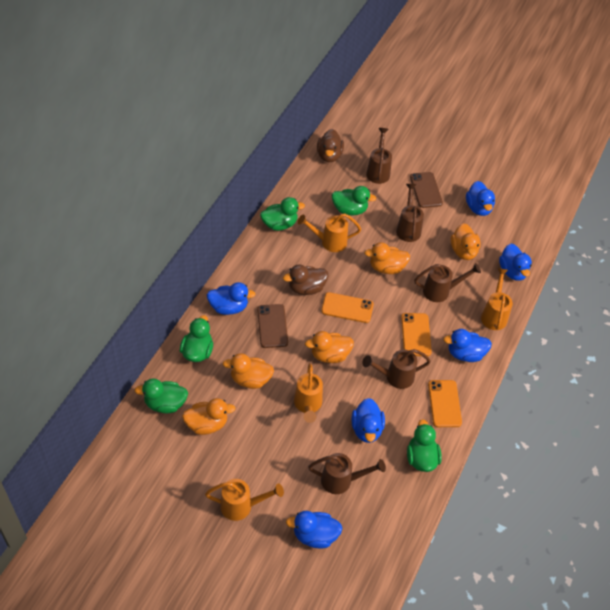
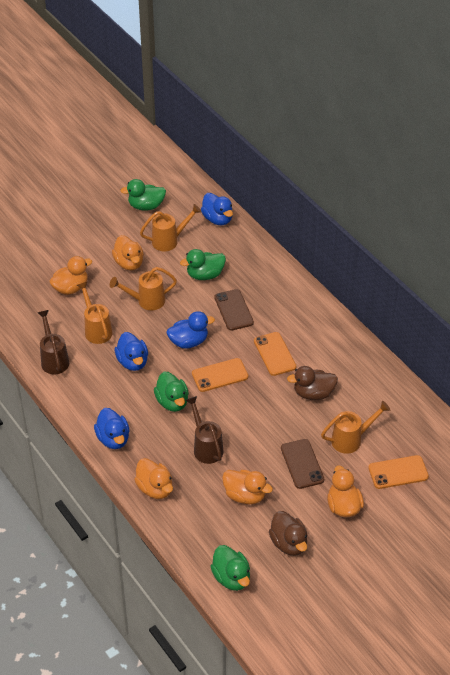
blue duck: 6 -> 4
brown watering can: 5 -> 2
green duck: 5 -> 4

